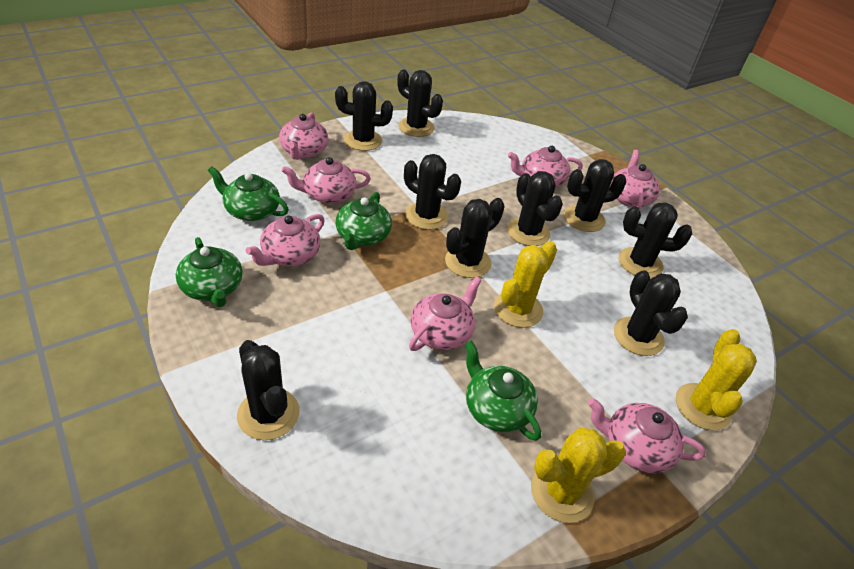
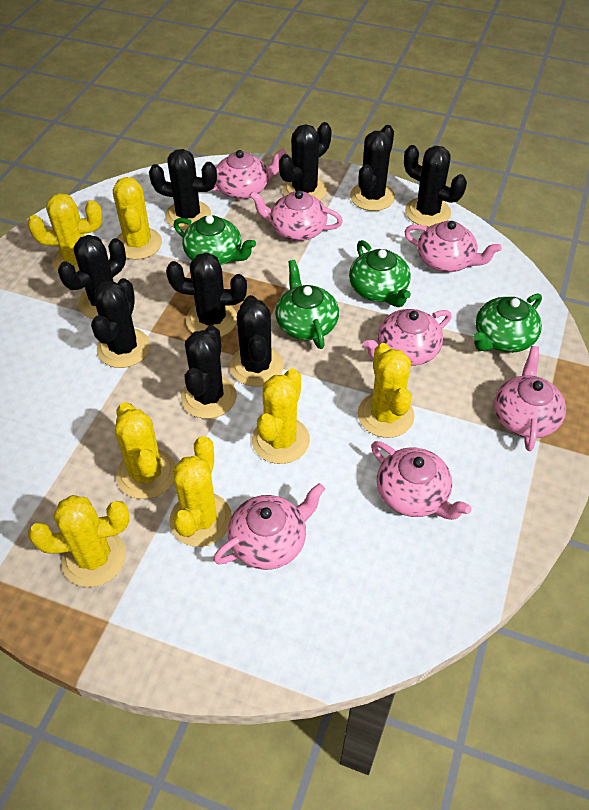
yellow cactus: 3 -> 7

